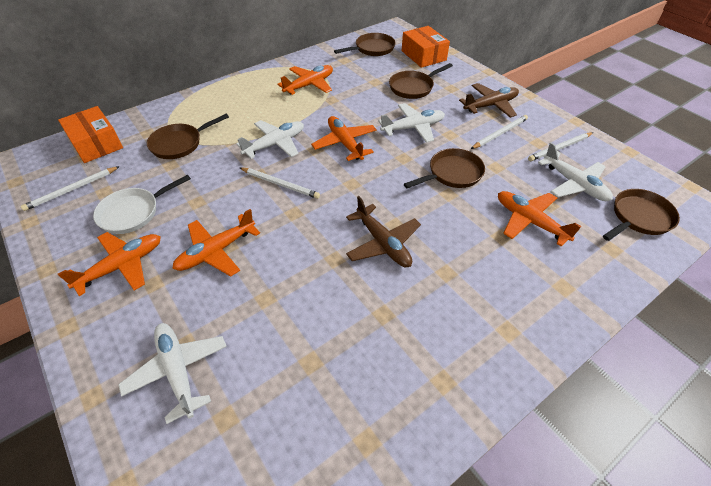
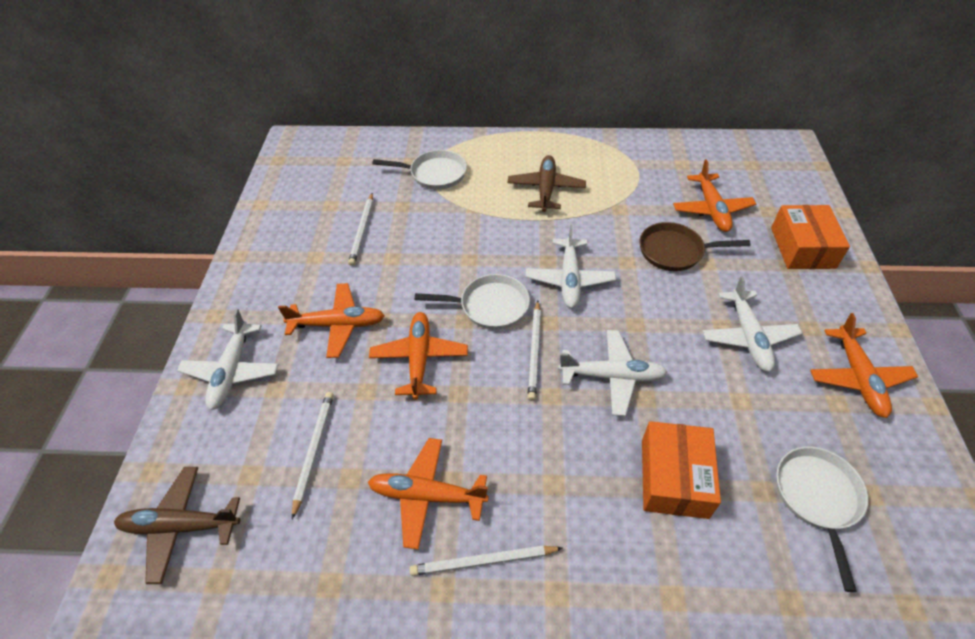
brown pan: 5 -> 1
white pan: 1 -> 3

